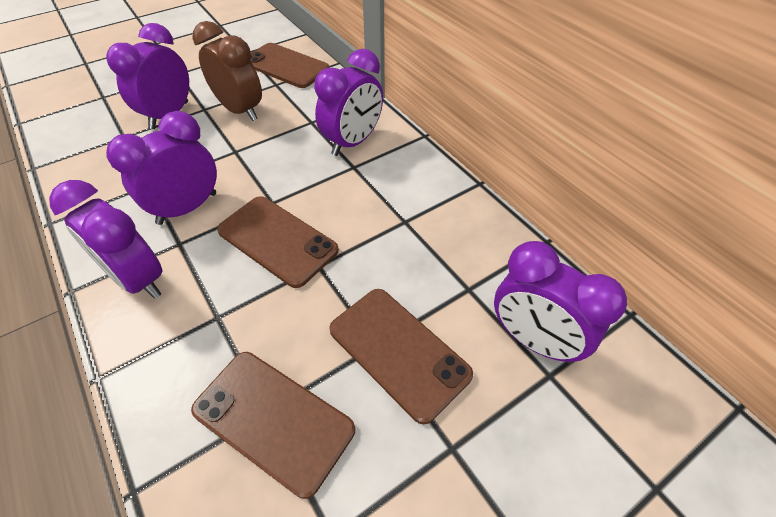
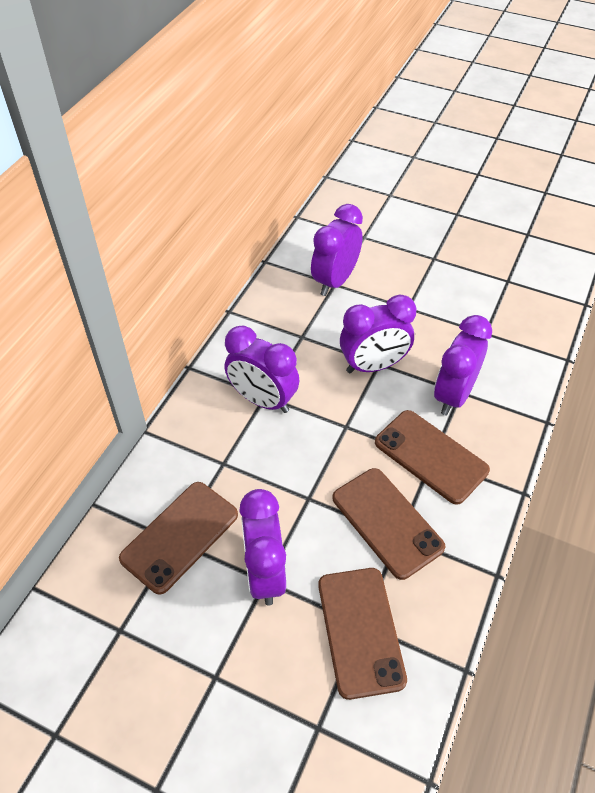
brown clock: 1 -> 0

